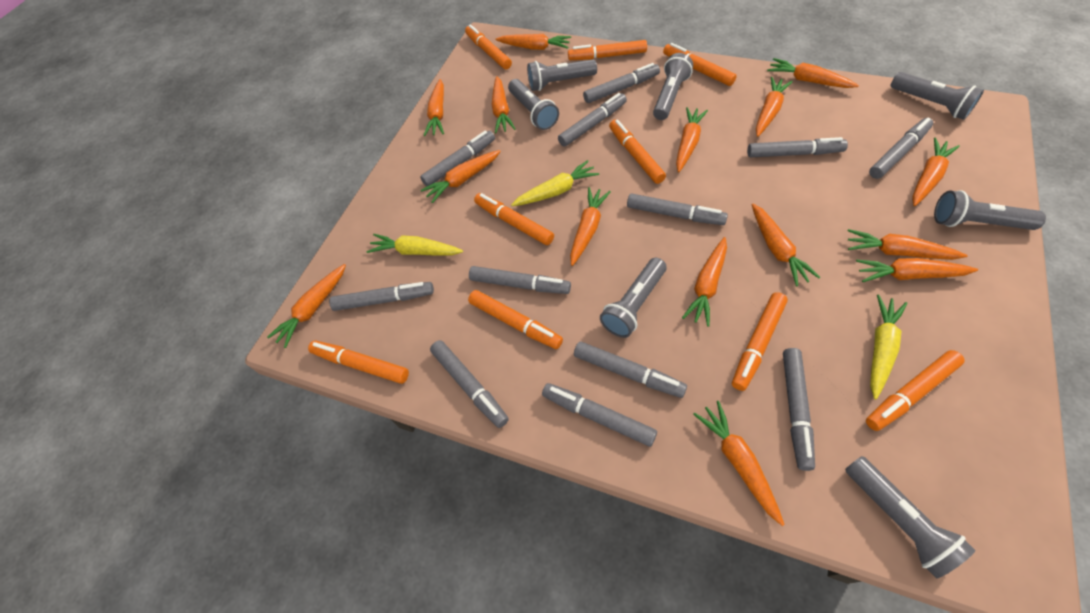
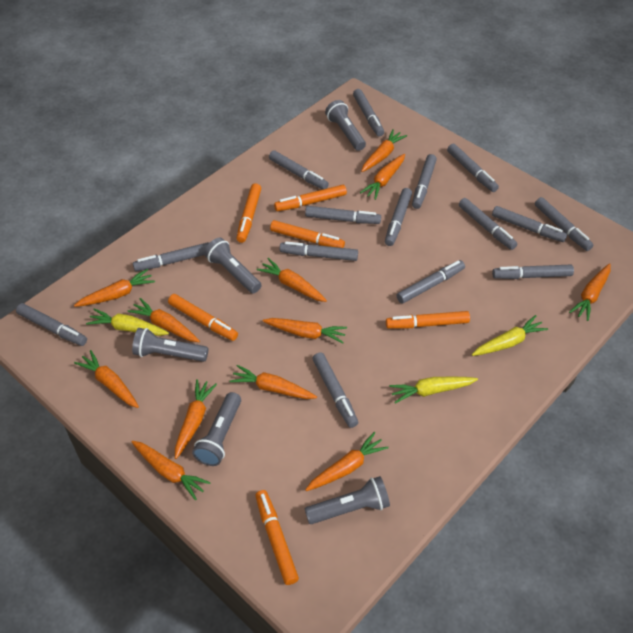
grey flashlight: 7 -> 5
grey marker: 12 -> 15
orange carrot: 15 -> 12
orange marker: 9 -> 6

